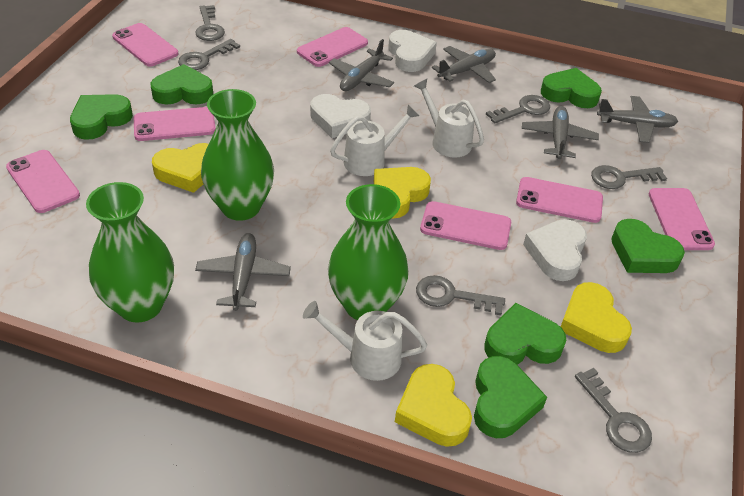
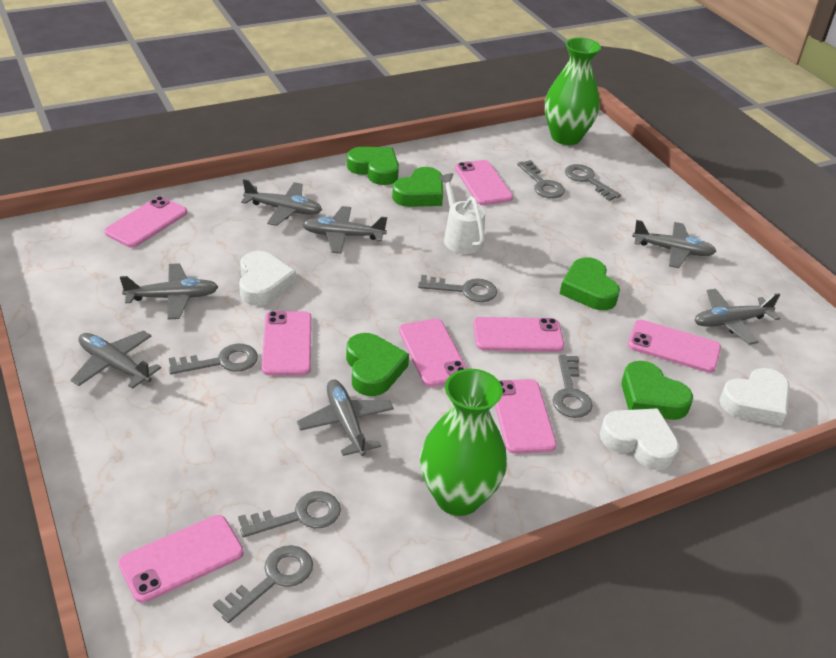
green heart: 6 -> 5
green vase: 3 -> 2
grey key: 6 -> 7
grey plane: 5 -> 7
pink phone: 7 -> 8
white watering can: 3 -> 1
yellow heart: 4 -> 0

